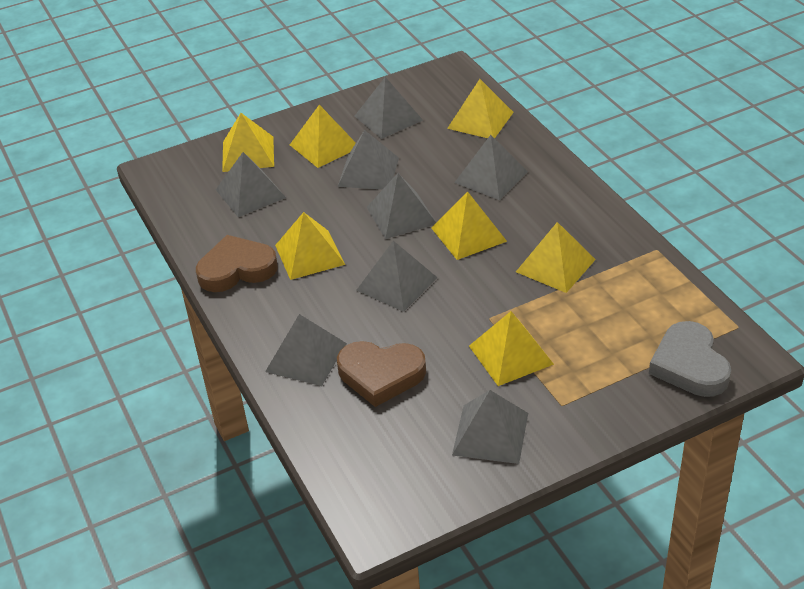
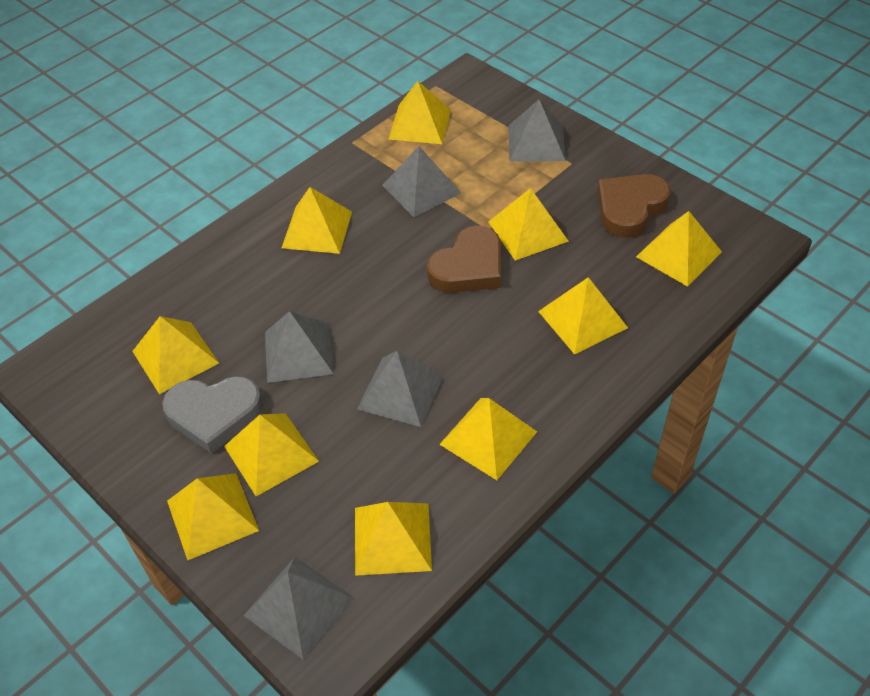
grey pyramid: 8 -> 5
yellow pyramid: 7 -> 10

